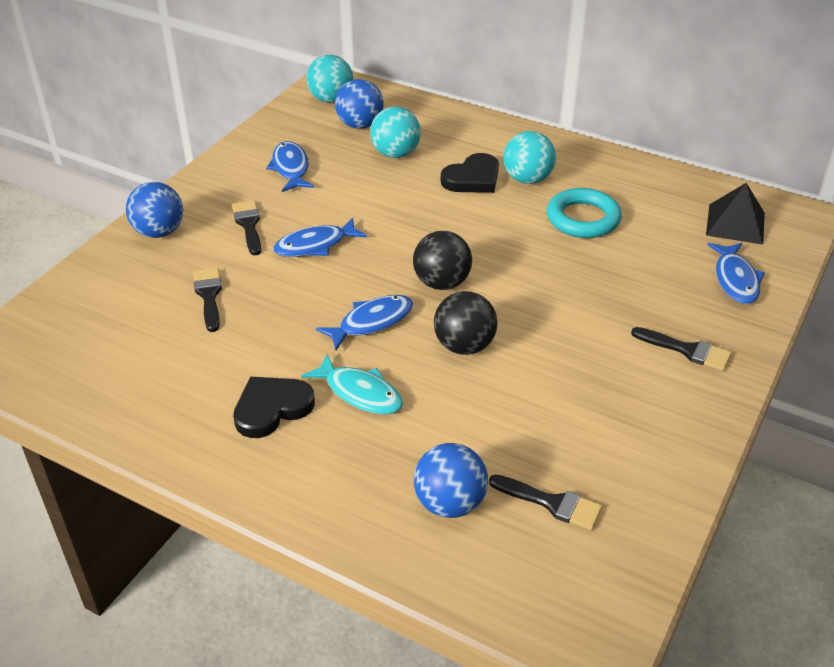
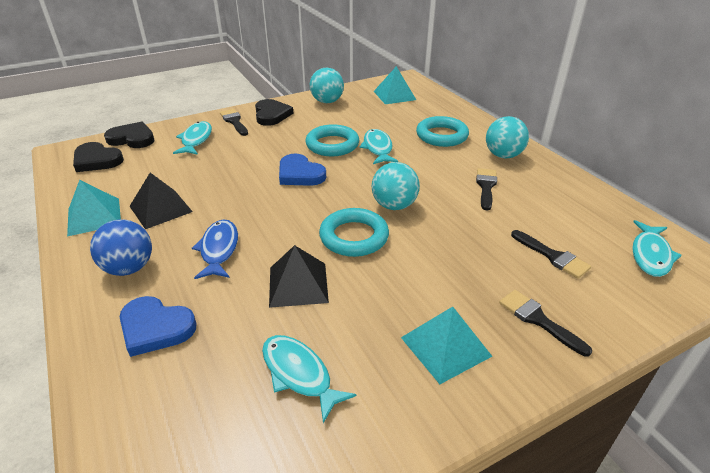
black ball: 2 -> 0
black heart: 2 -> 3
black pyramid: 1 -> 2
blue ball: 3 -> 1
blue fish: 4 -> 1
blue heart: 0 -> 2
turquoise fish: 1 -> 4
turquoise pyramid: 0 -> 3
turquoise ring: 1 -> 3

